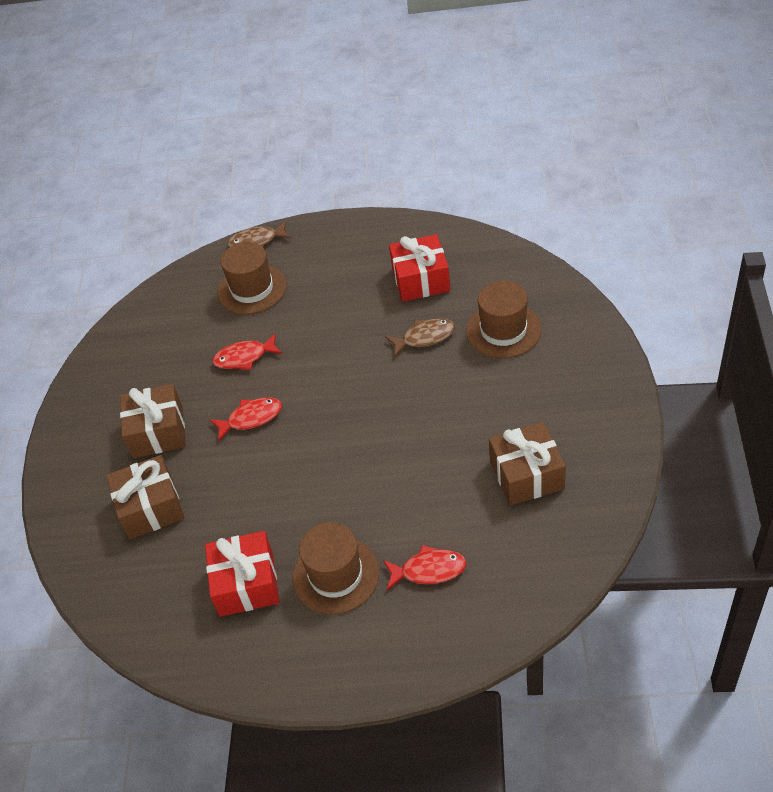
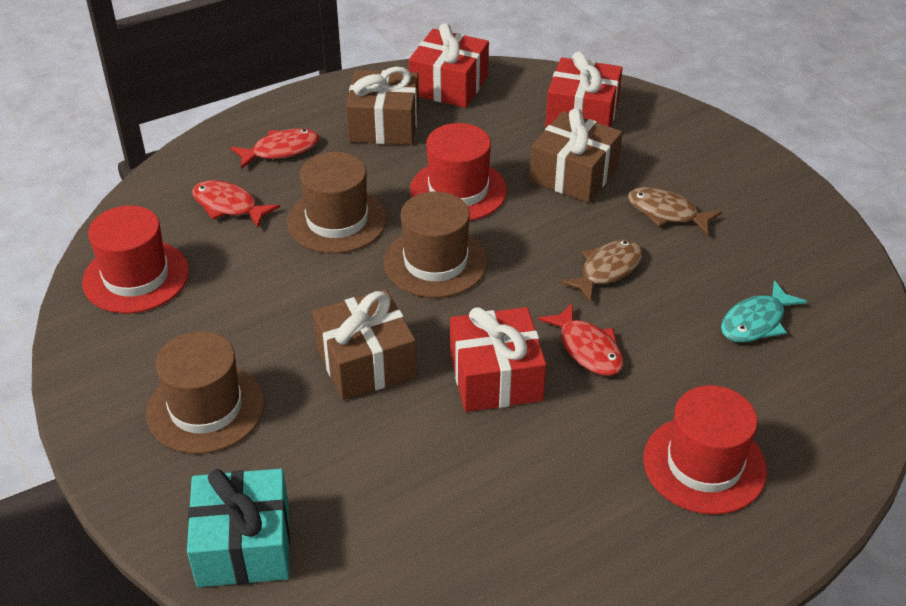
red gift: 2 -> 3
red hat: 0 -> 3
turquoise fish: 0 -> 1
turquoise gift: 0 -> 1

